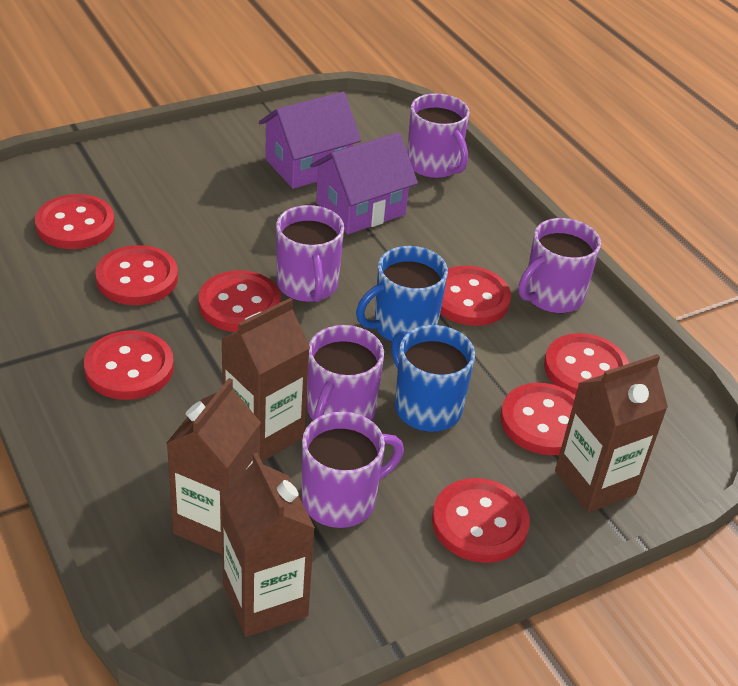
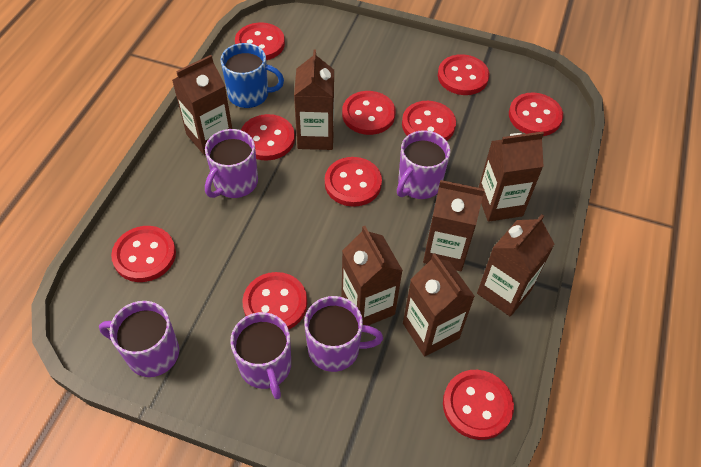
blue mug: 2 -> 1
brown carton: 4 -> 7
purple house: 2 -> 0
red button: 8 -> 10

